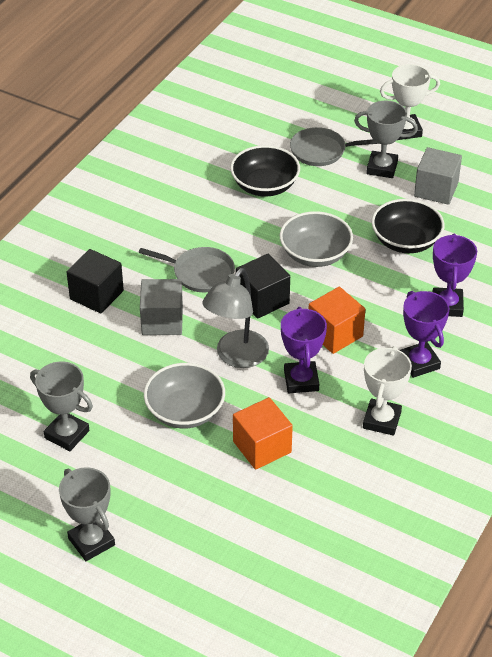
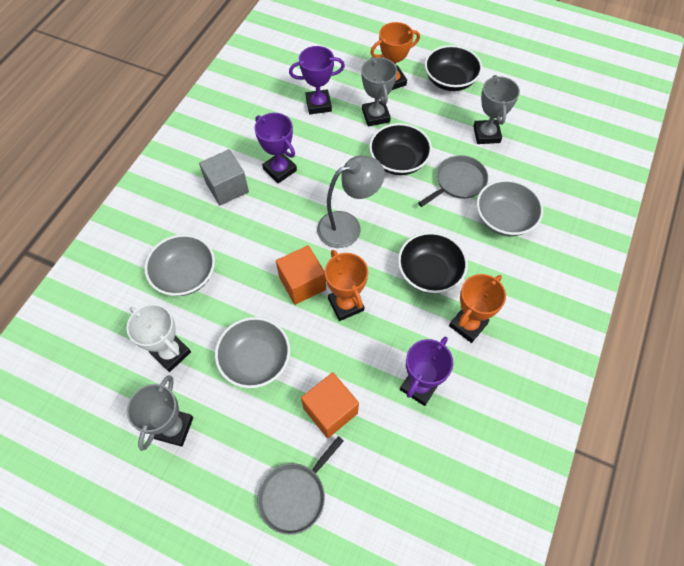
black bowl: 2 -> 3
black cube: 2 -> 0
grey bowl: 2 -> 3
grey cube: 2 -> 1
orange trophy: 0 -> 3
white trophy: 2 -> 1

